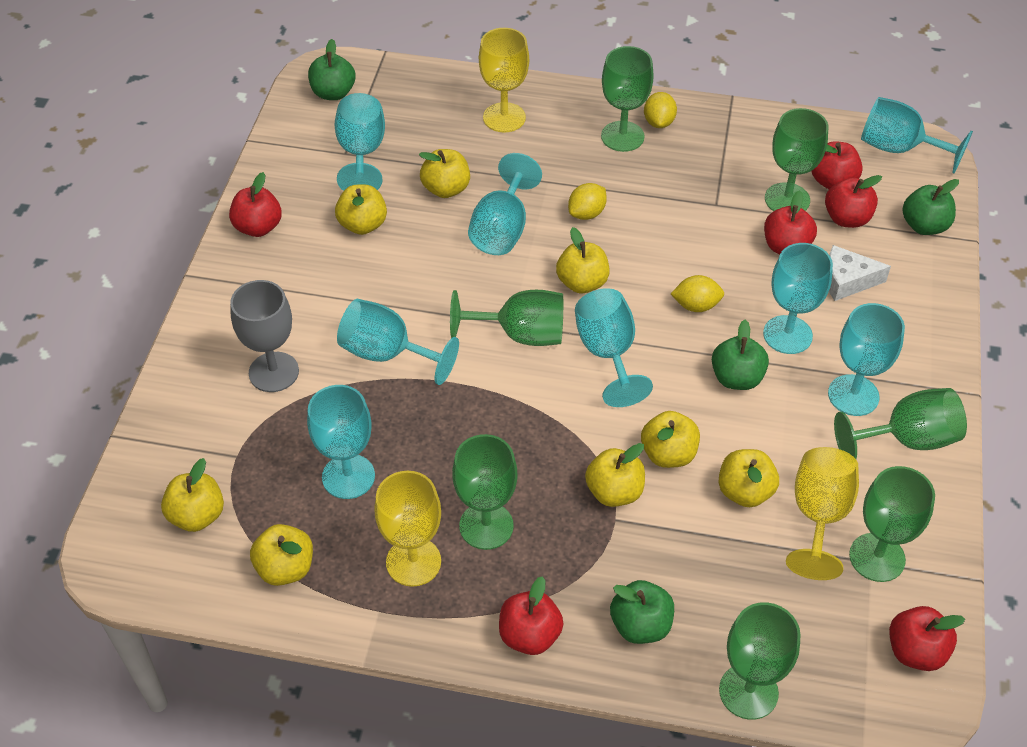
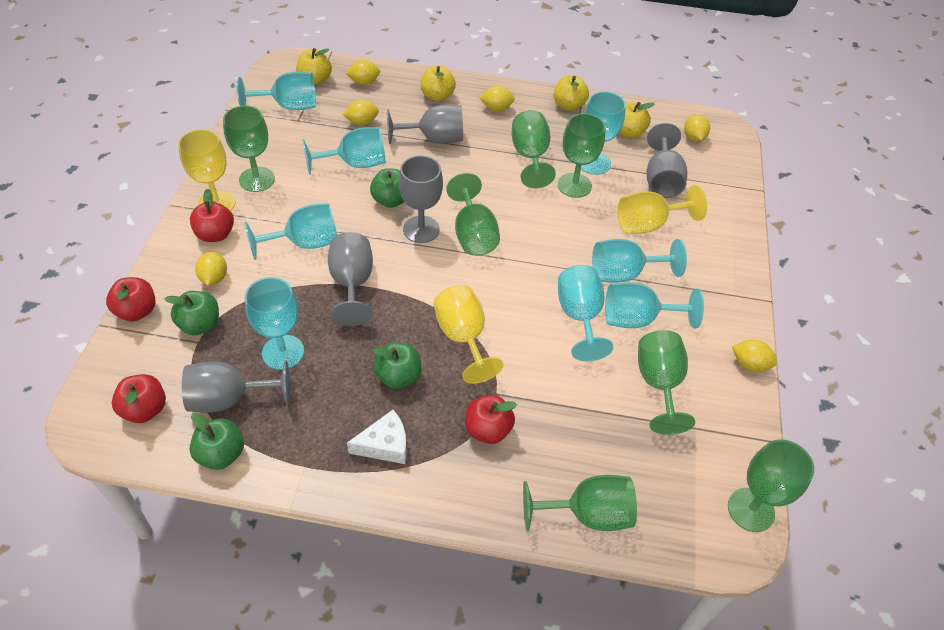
grey goblet: 1 -> 5
red apple: 6 -> 4
yellow apple: 8 -> 4
yellow lemon: 3 -> 6

